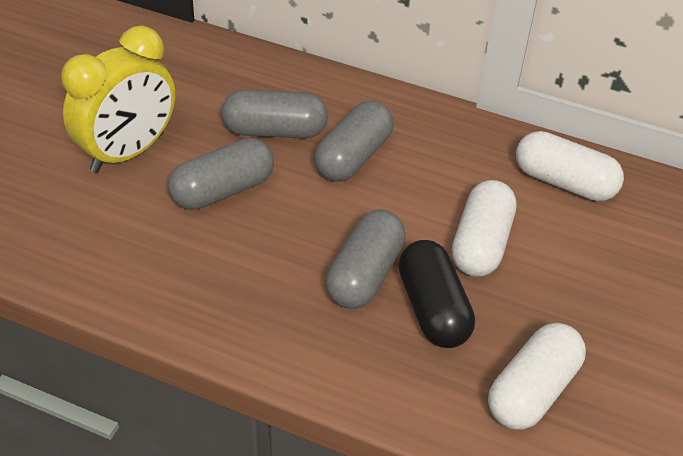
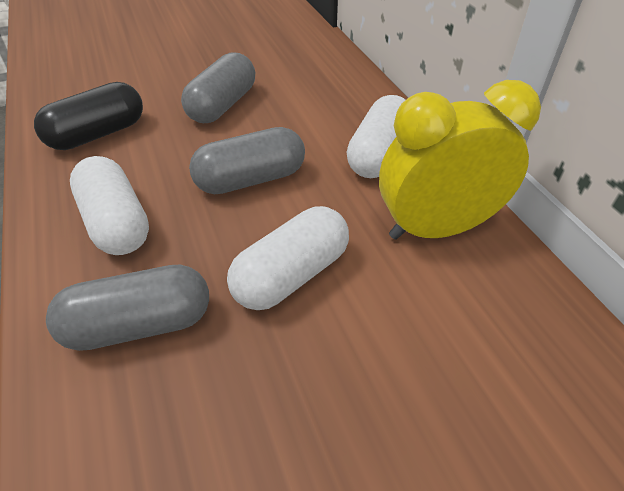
grey capsule: 4 -> 3

